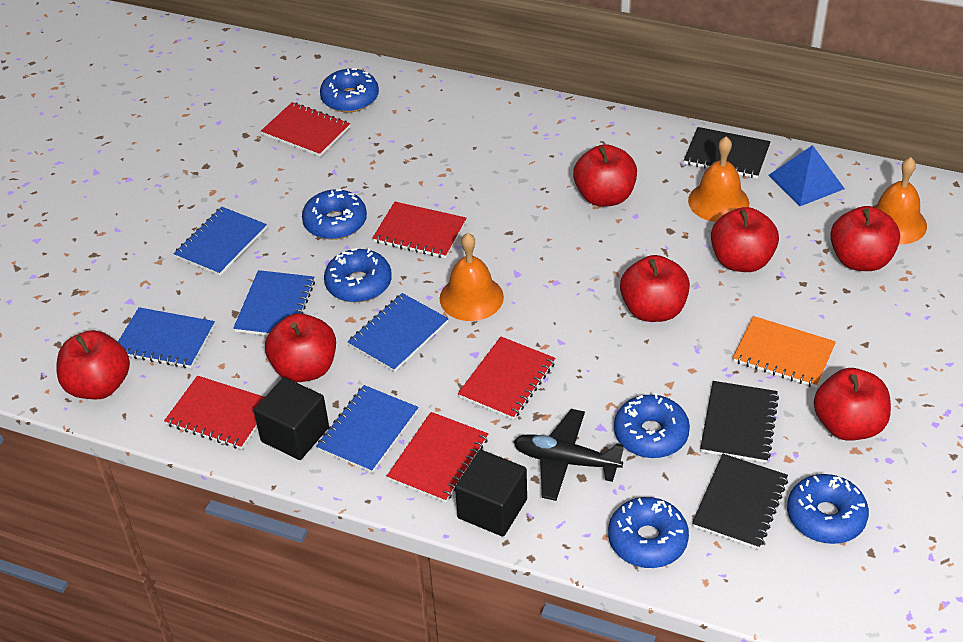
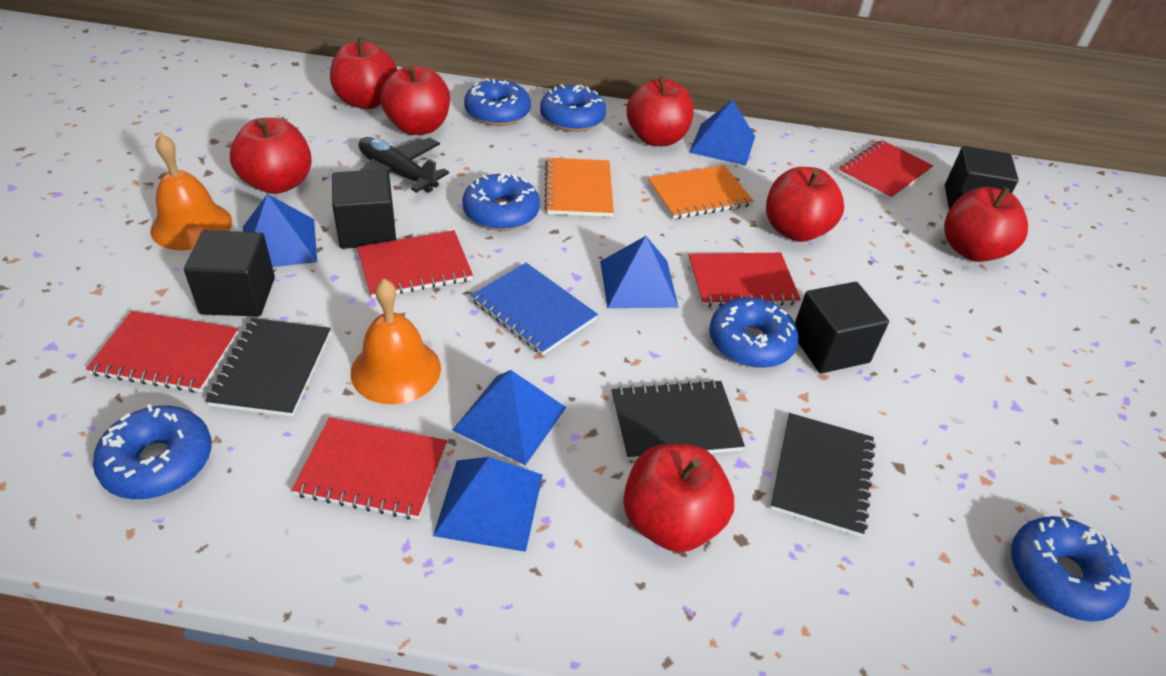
black cube: 2 -> 4
blue notebook: 5 -> 1
blue pyramid: 1 -> 5
orange bell: 3 -> 2
orange notebook: 1 -> 2

